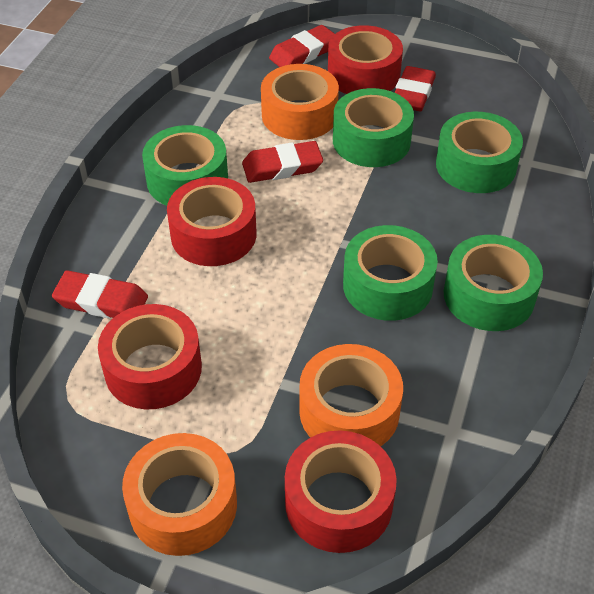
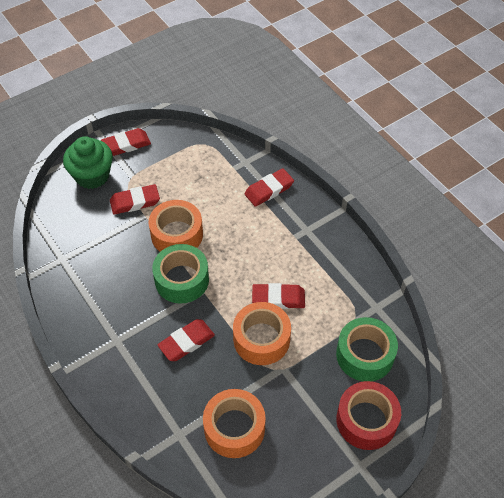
green cupcake: 0 -> 1
green tape: 5 -> 2
red eraser: 4 -> 5
red tape: 4 -> 1

